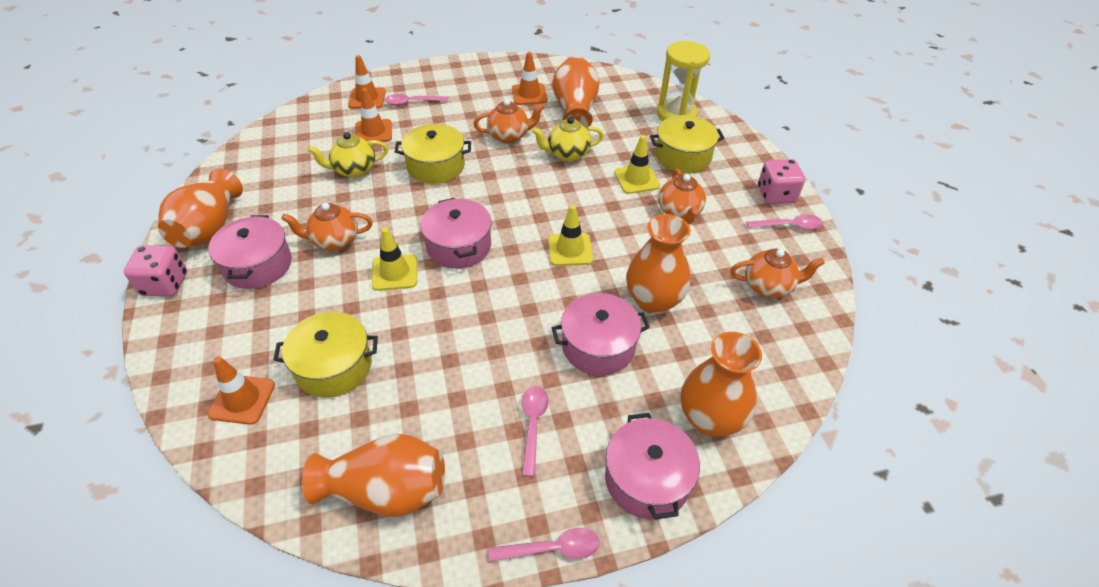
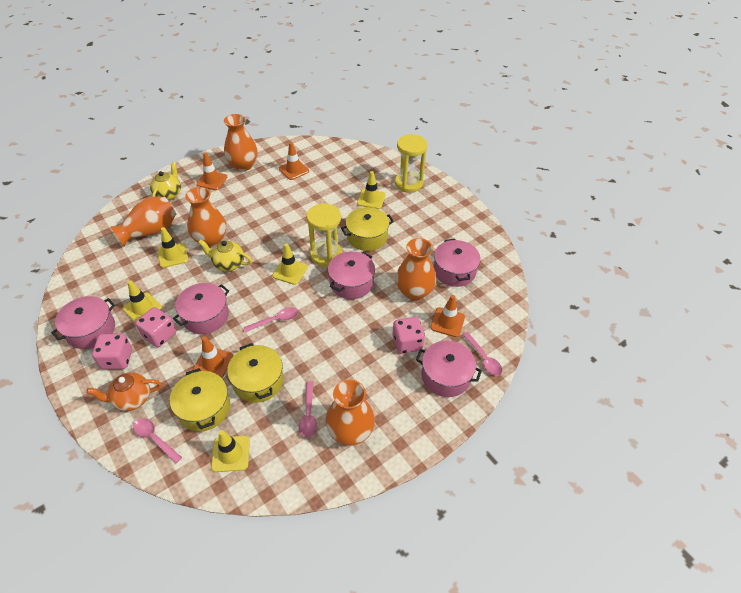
orange teapot: 4 -> 1
pink dice: 2 -> 3
pink pot: 4 -> 5
yellow hourglass: 1 -> 2
yellow traffic cone: 3 -> 5

